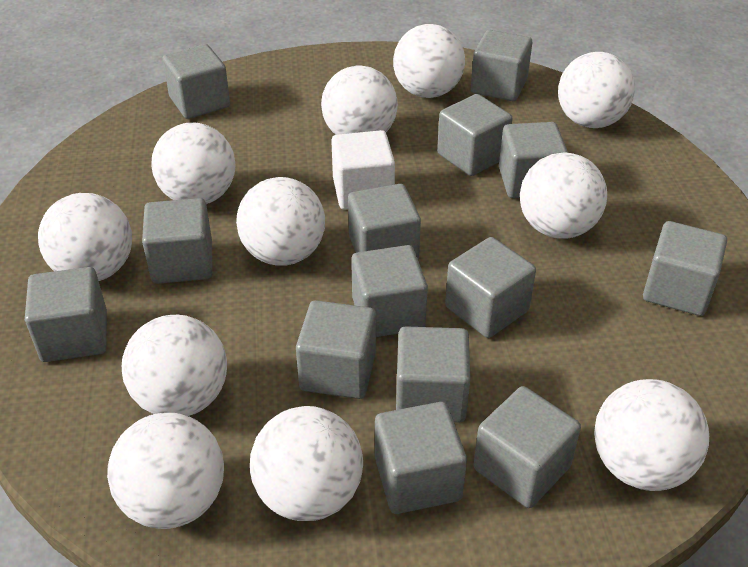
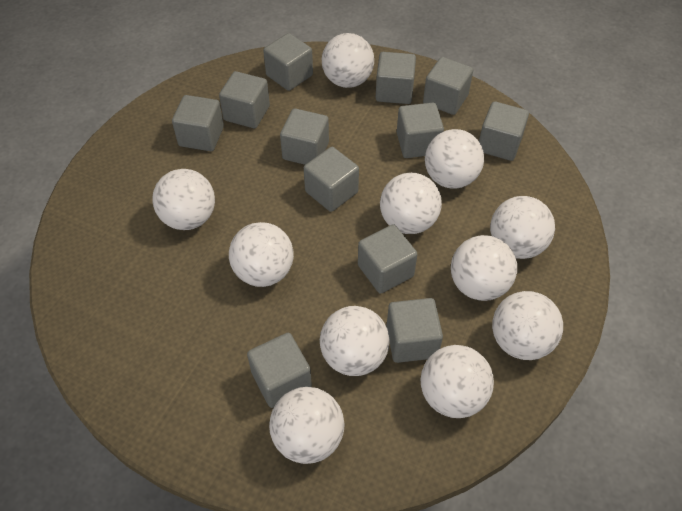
grey cube: 14 -> 12
white cube: 1 -> 0

